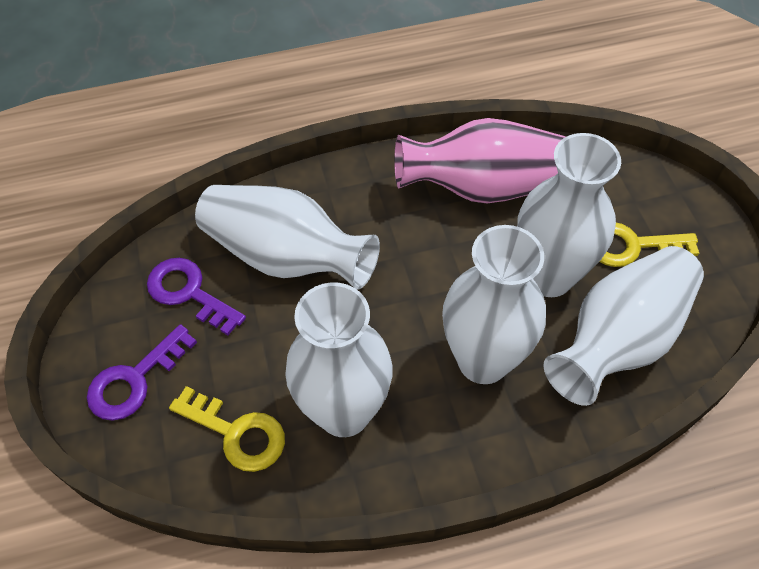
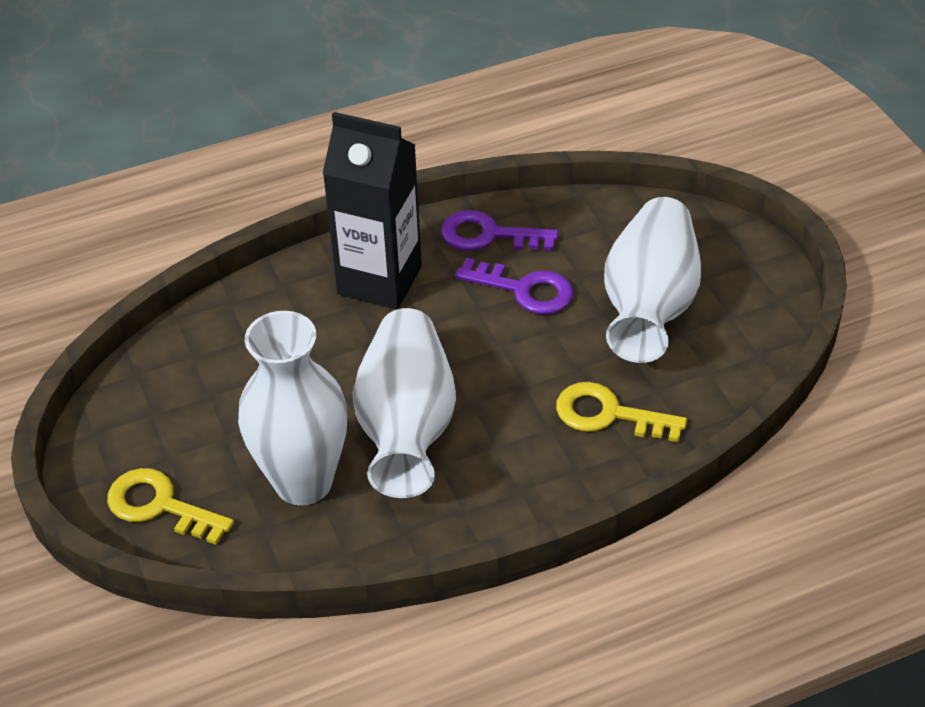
black carton: 0 -> 1
pink vase: 1 -> 0
white vase: 5 -> 3

